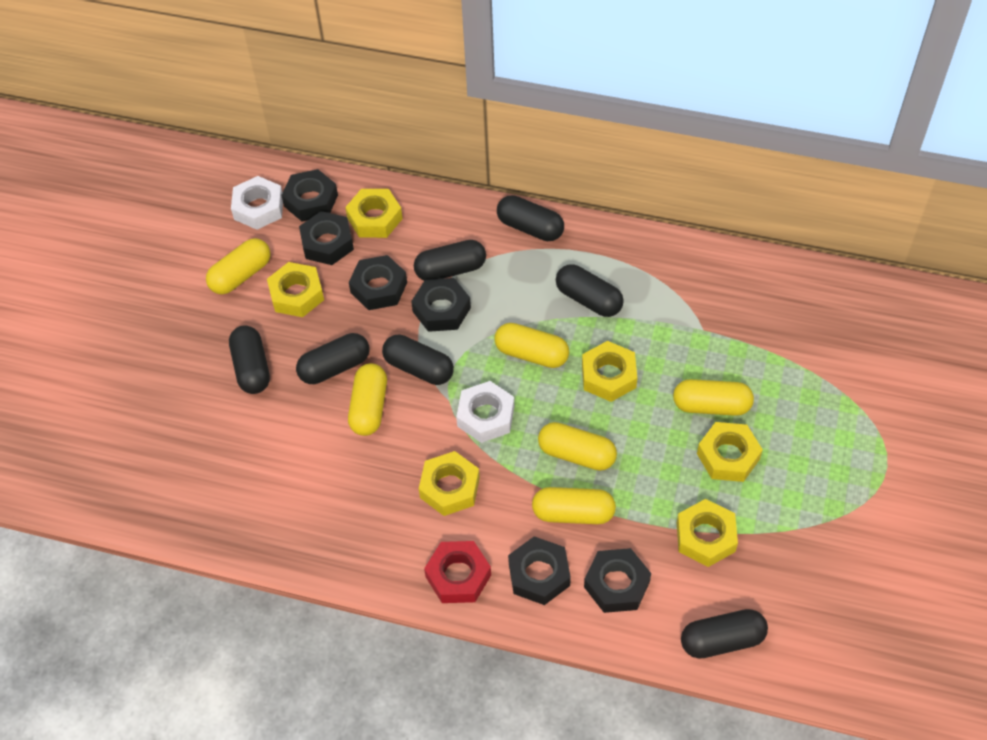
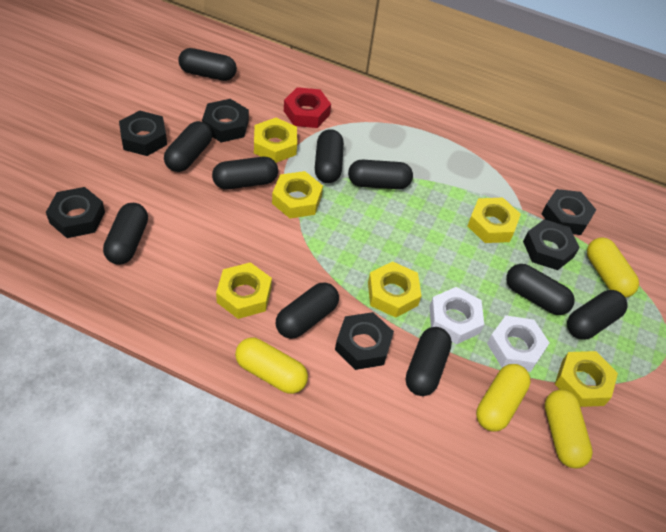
black capsule: 7 -> 10
yellow capsule: 6 -> 4

